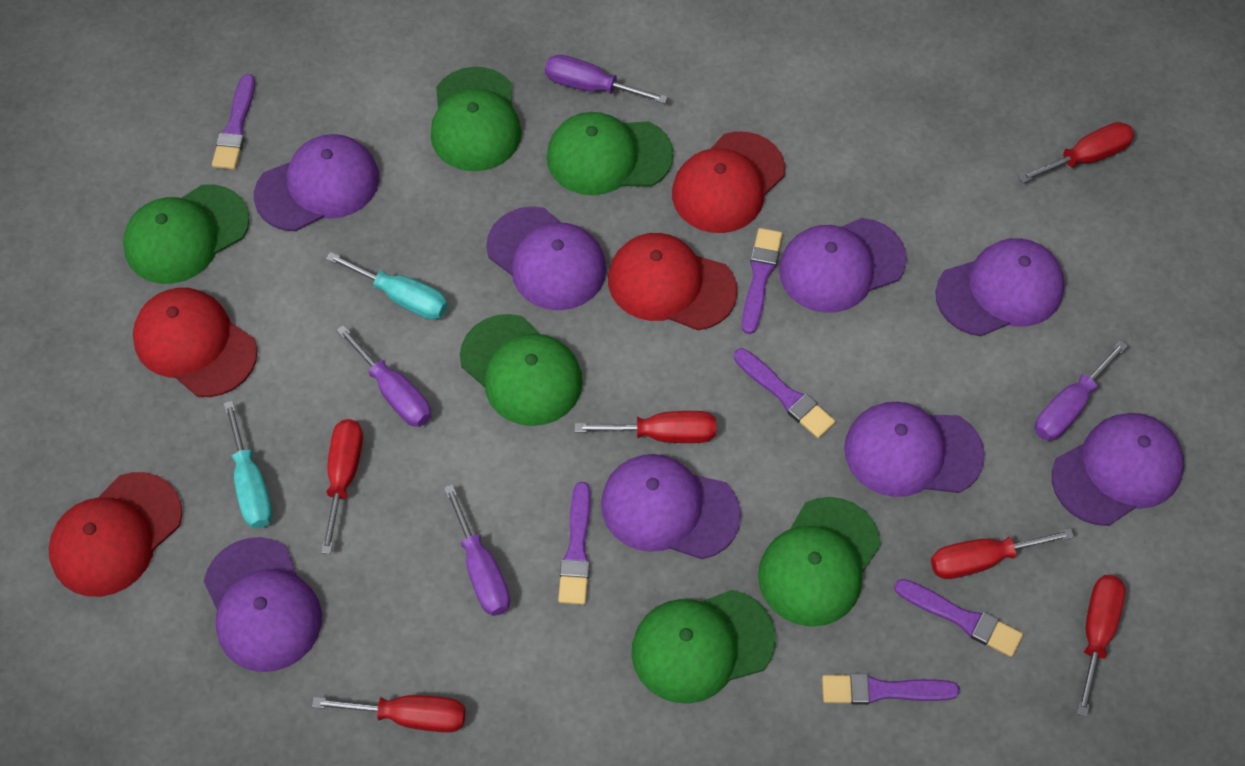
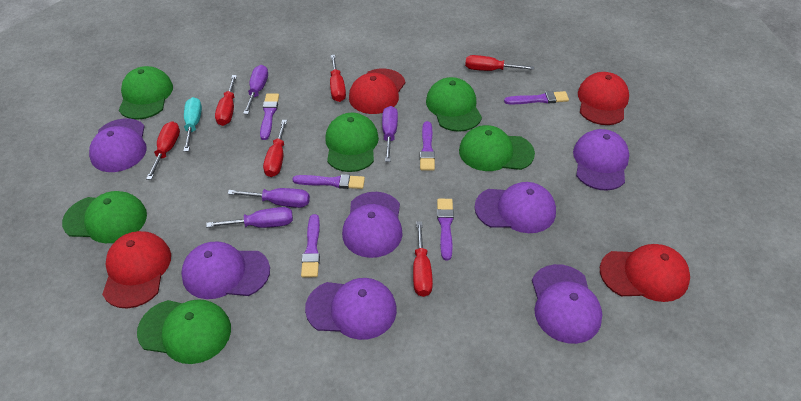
purple cap: 8 -> 7
turquoise screwdriver: 2 -> 1

